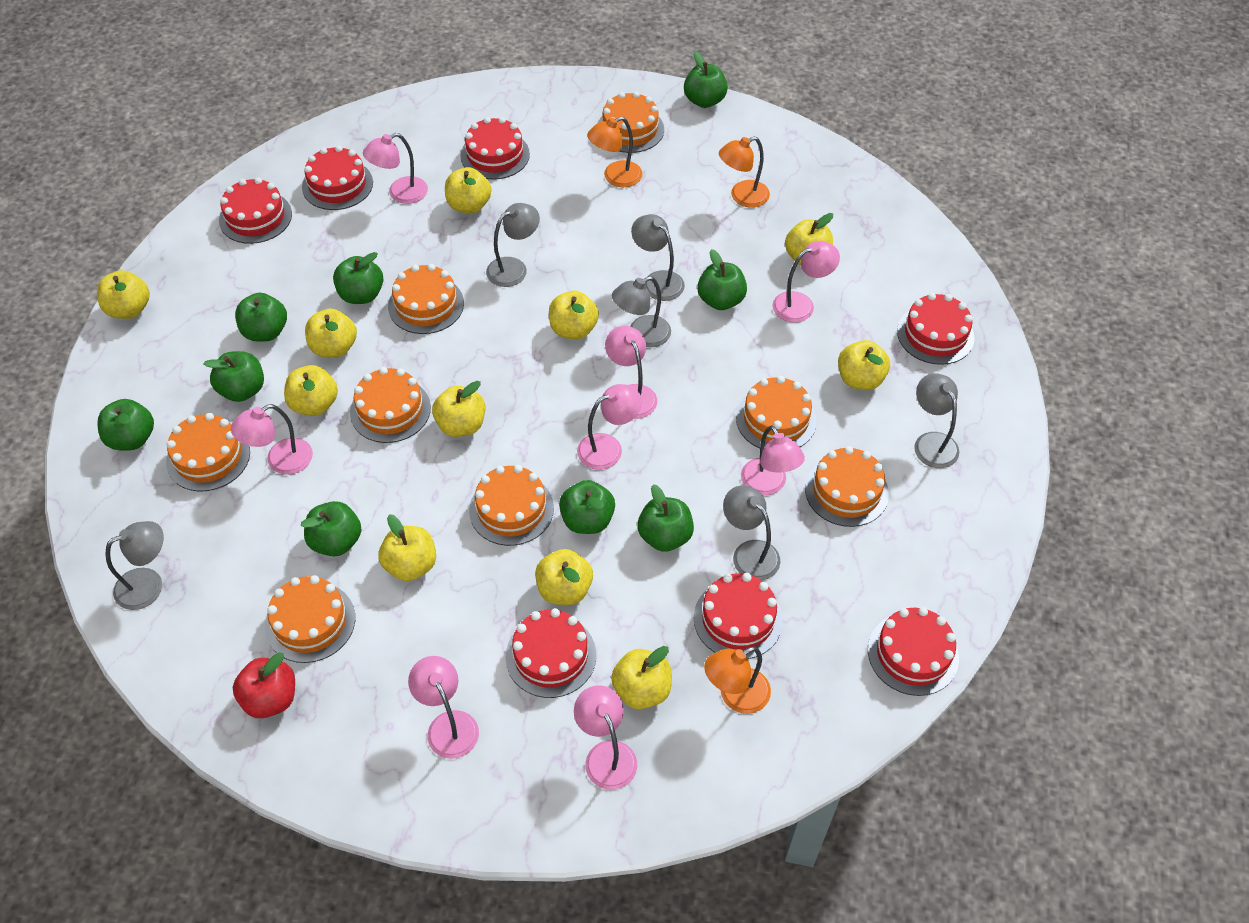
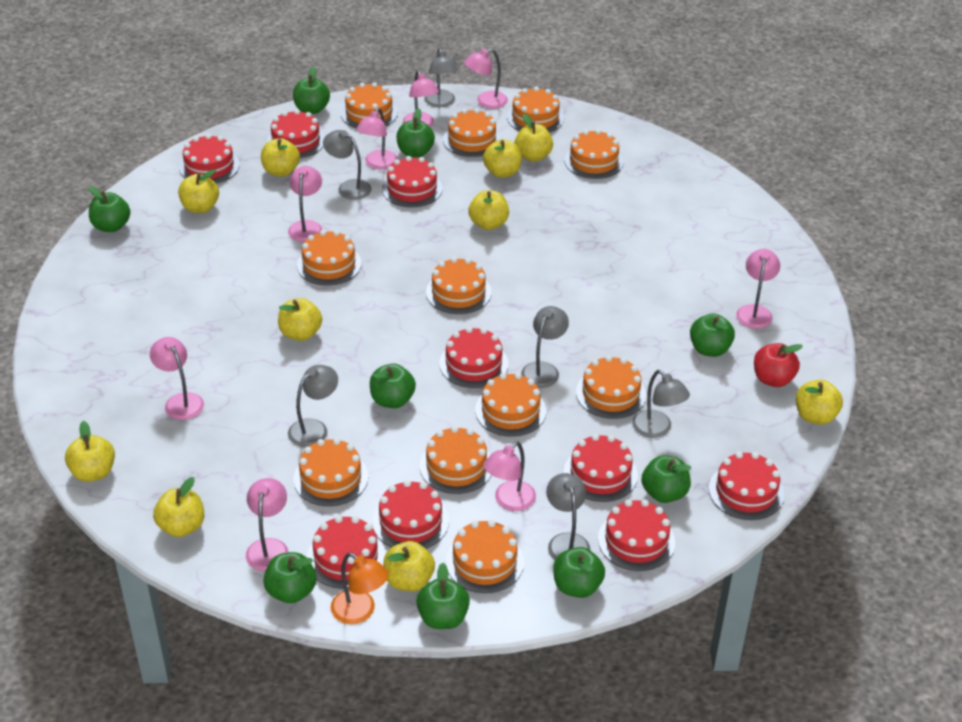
orange cake: 8 -> 11
orange lamp: 3 -> 1
red cake: 7 -> 9
yellow apple: 11 -> 10

